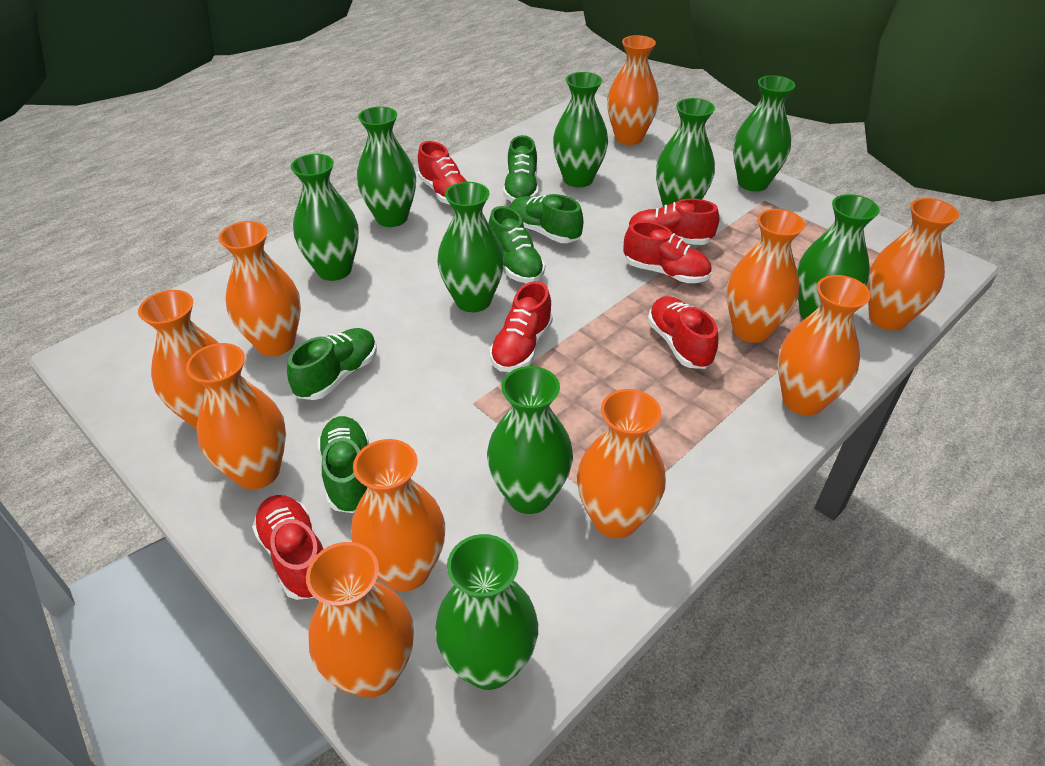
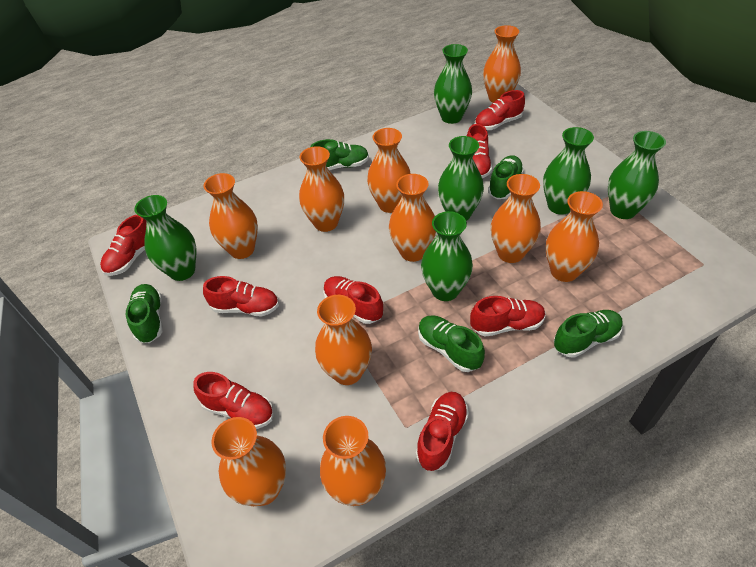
green vase: 9 -> 6
red shoe: 6 -> 8

